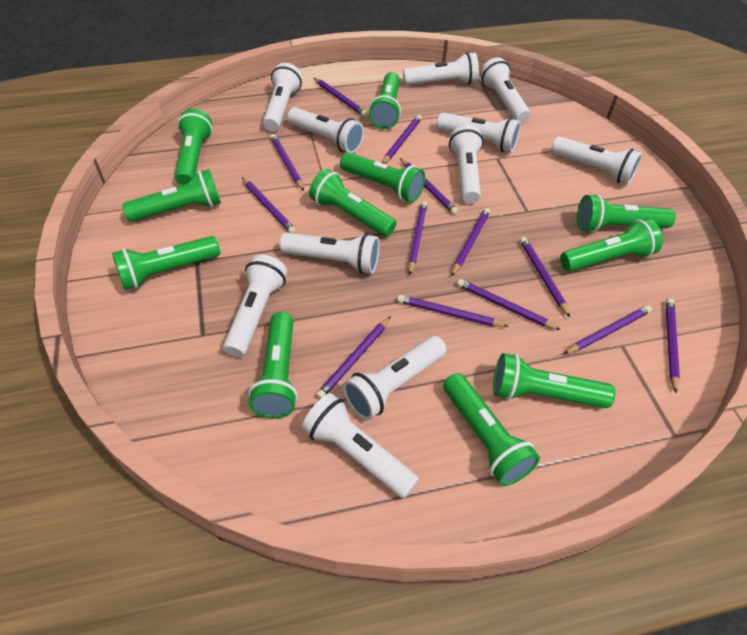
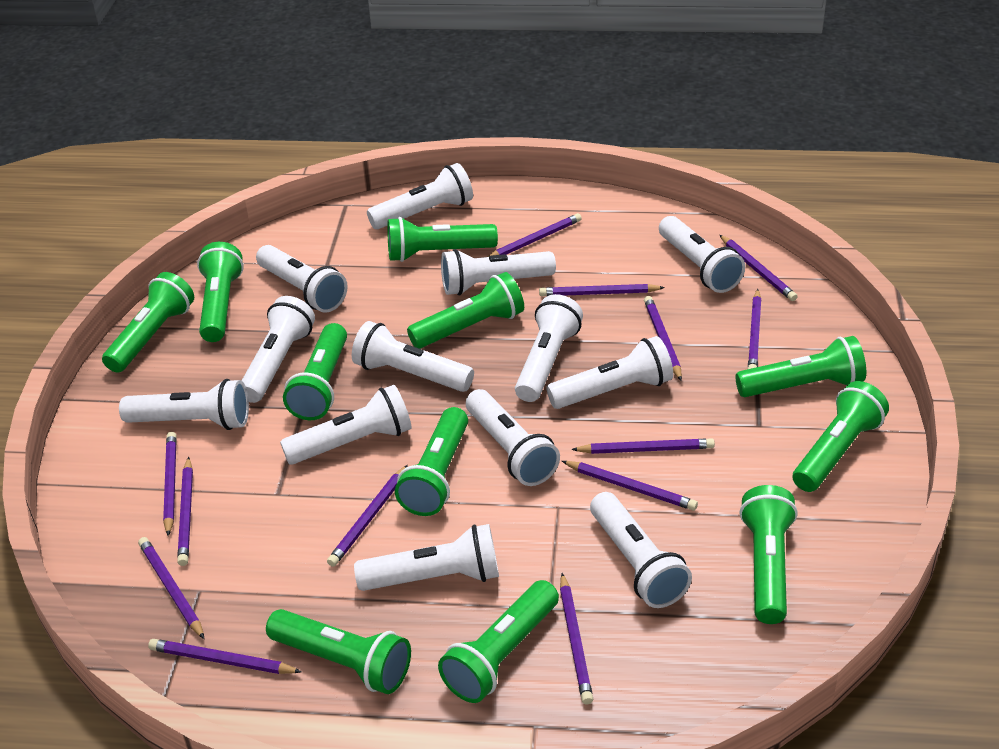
white flashlight: 11 -> 13

